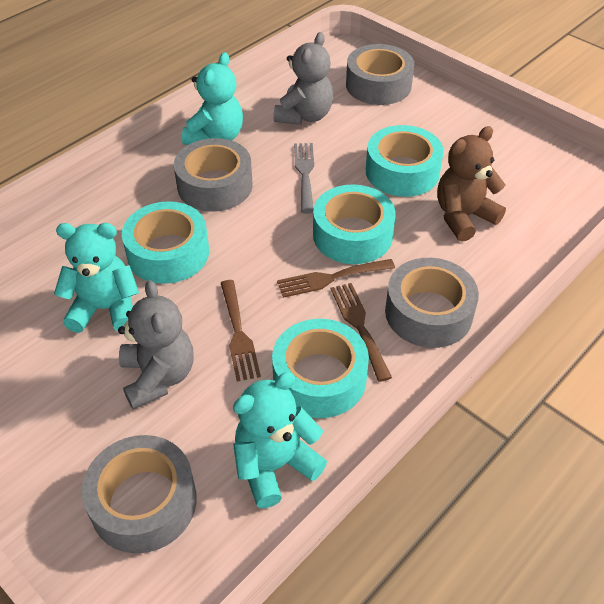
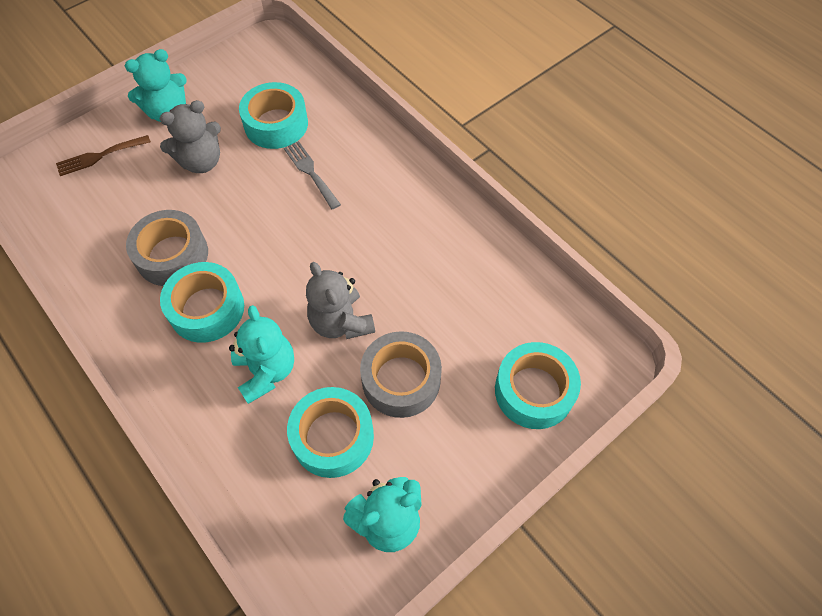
brown fork: 3 -> 1
brown teddy bear: 1 -> 0
grey tape: 4 -> 2

